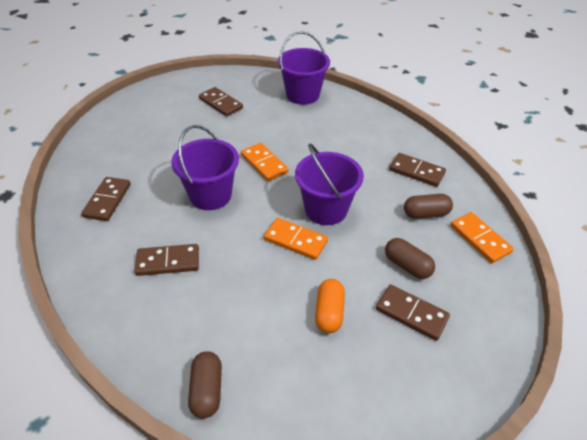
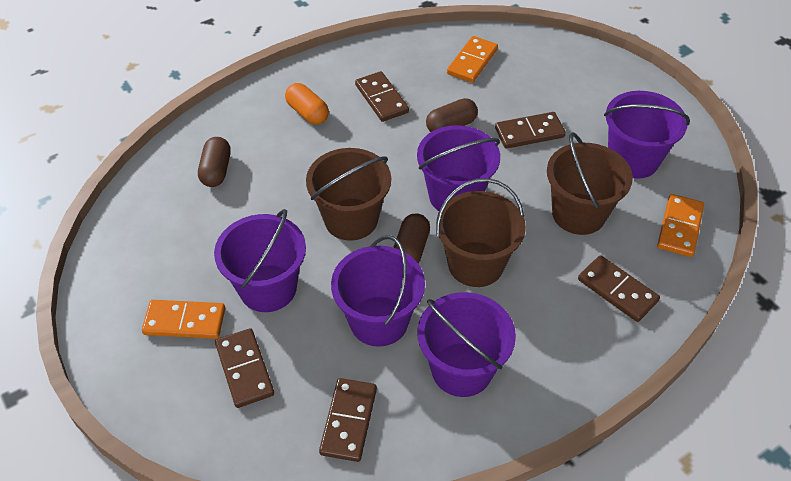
brown bucket: 0 -> 3
purple bucket: 3 -> 5

